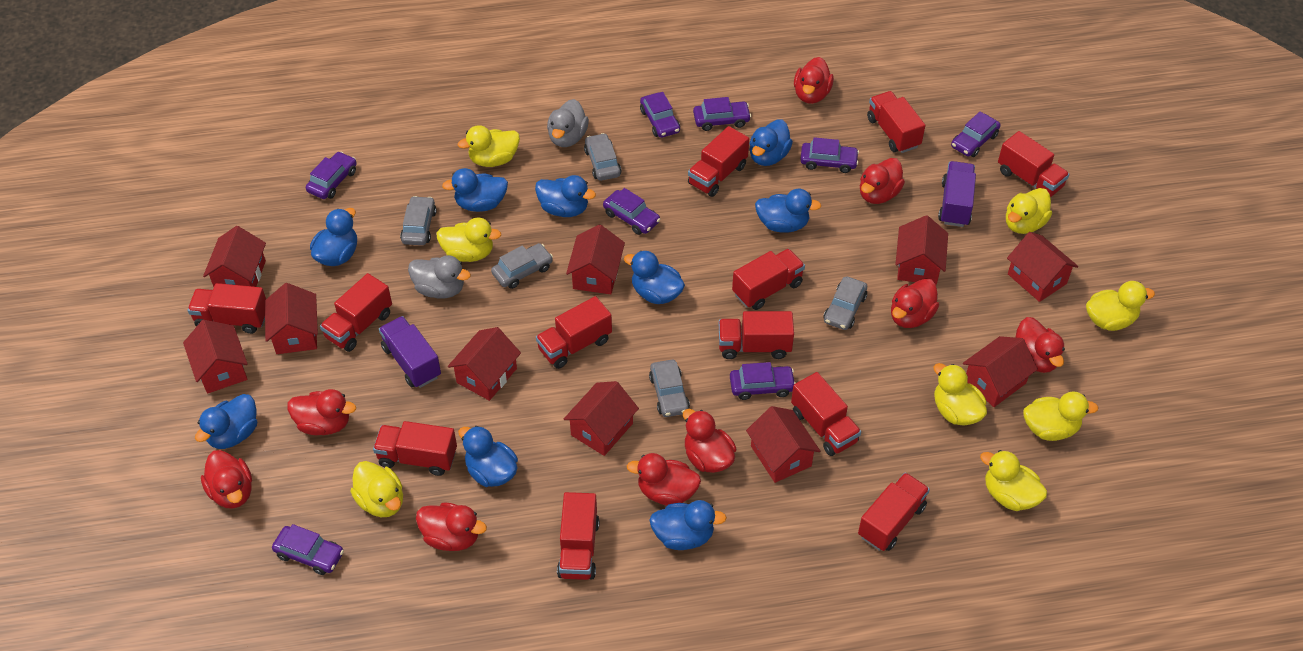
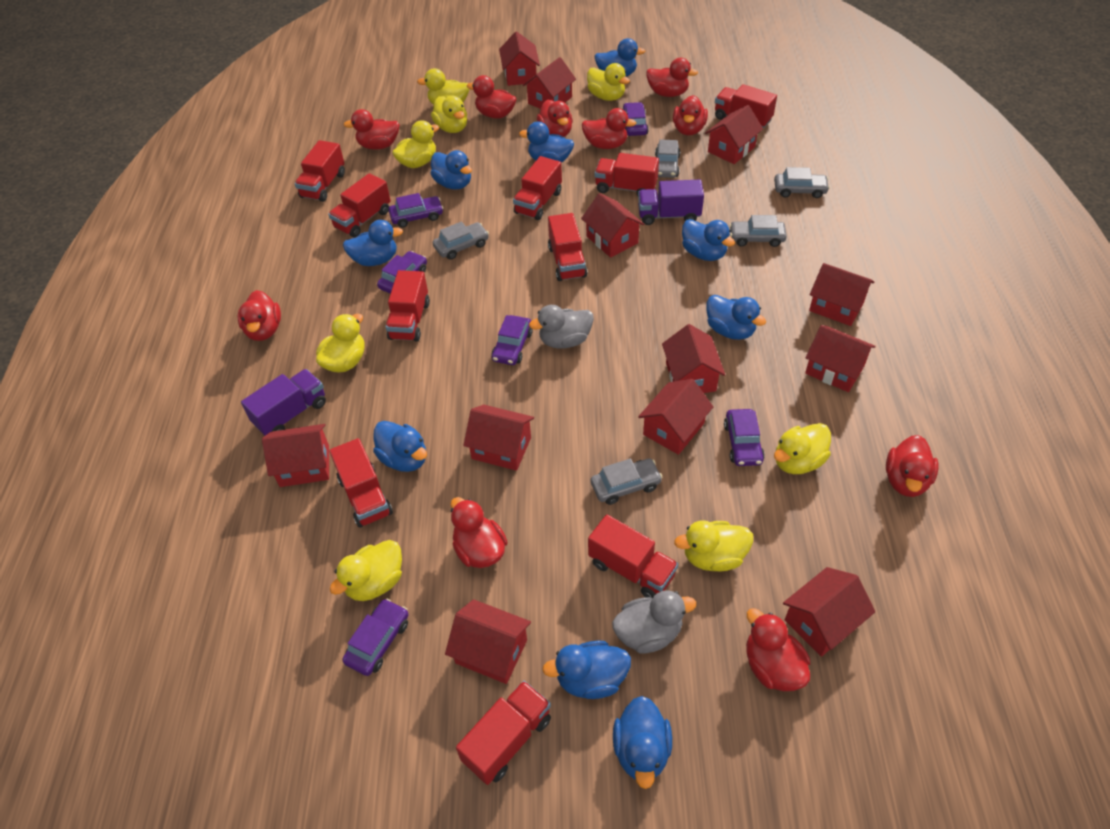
purple car: 8 -> 6
red duck: 9 -> 10
red house: 10 -> 12
red truck: 12 -> 10

